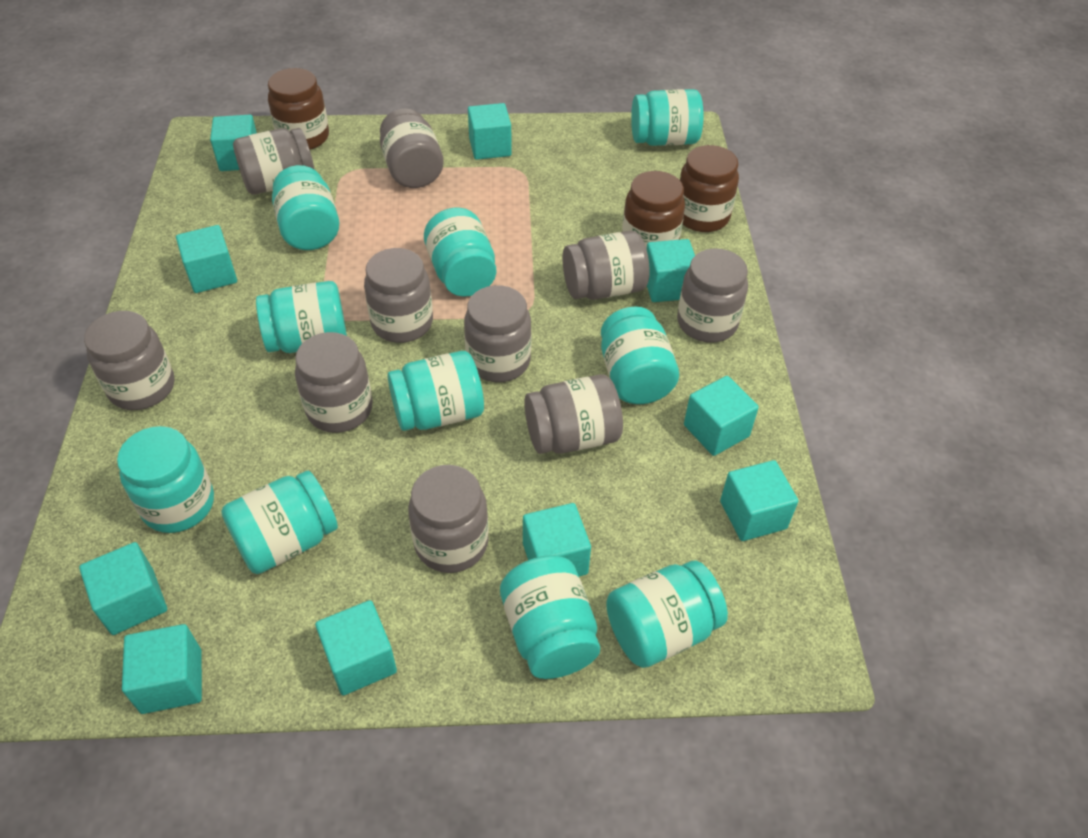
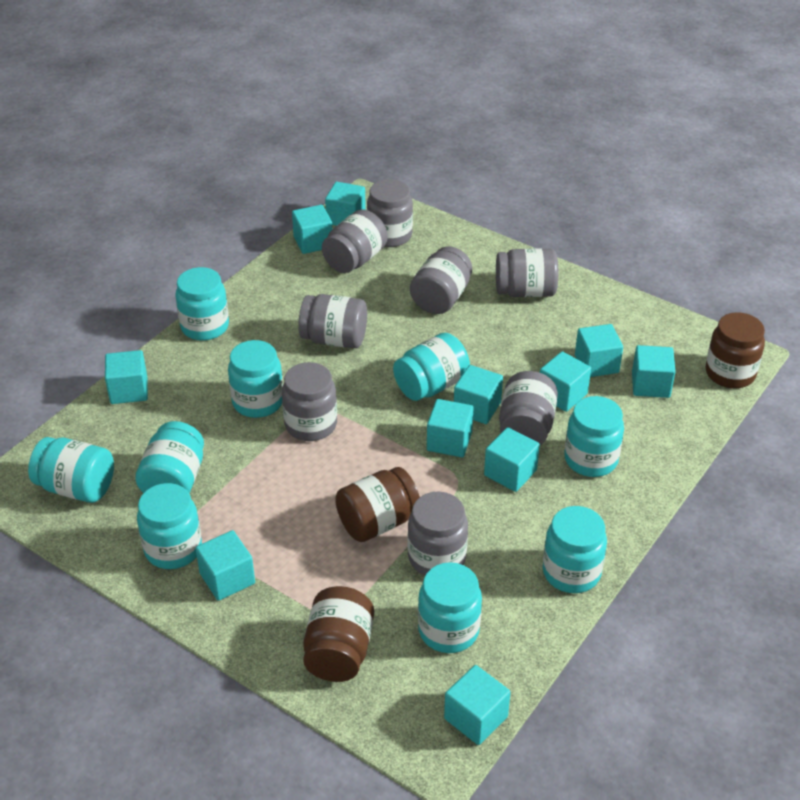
grey jar: 10 -> 8
turquoise cube: 10 -> 11
turquoise jar: 10 -> 9

